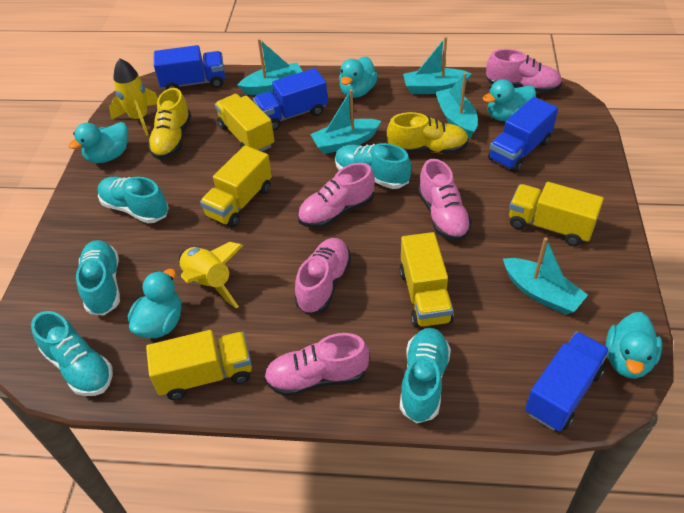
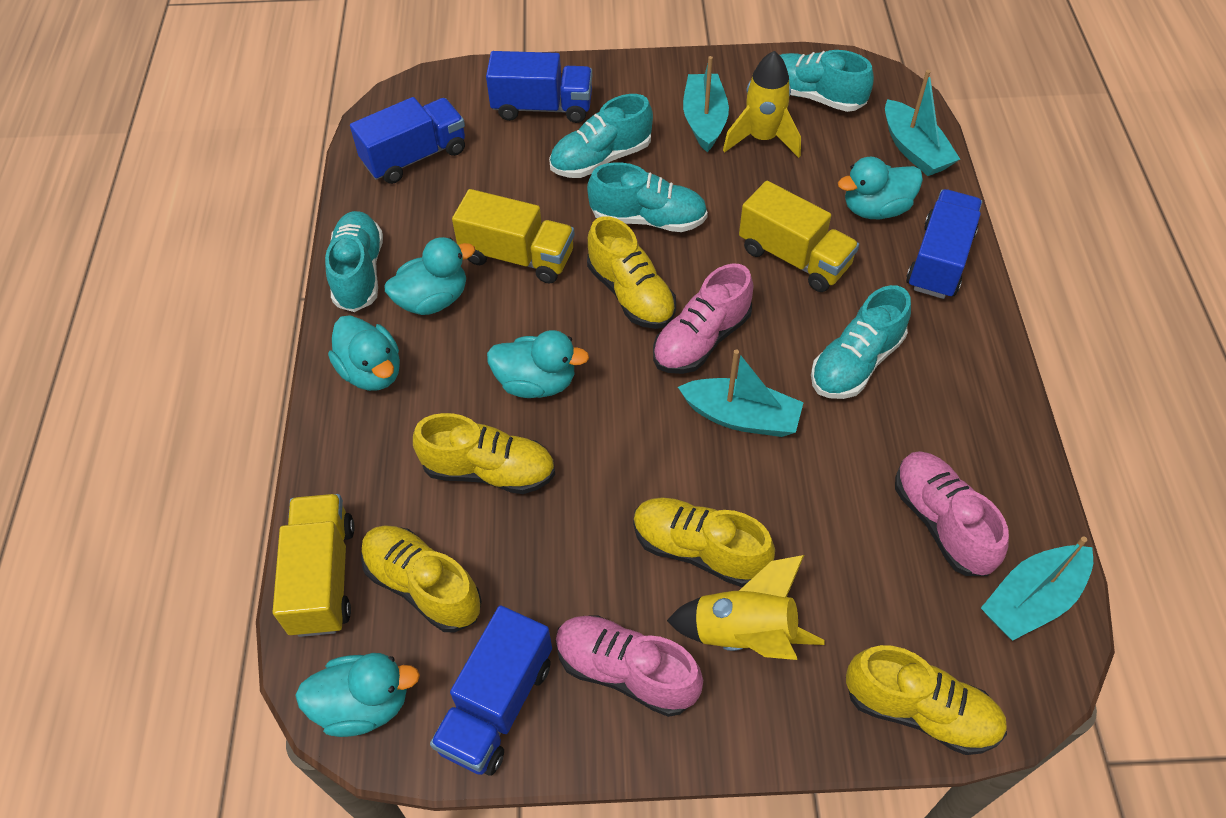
pink shoe: 5 -> 3
turquoise boat: 5 -> 4
yellow shoe: 2 -> 5
yellow truck: 5 -> 3

